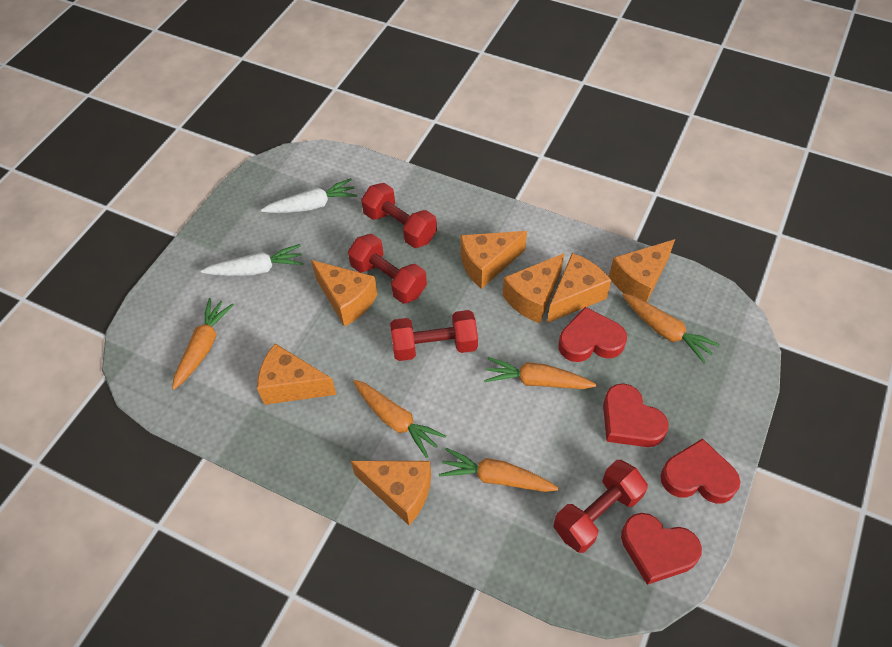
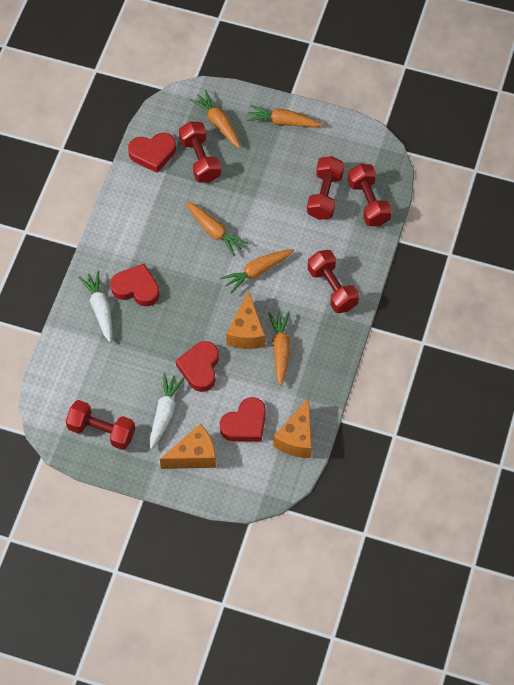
orange cheese: 7 -> 3
red dumbbell: 4 -> 5

